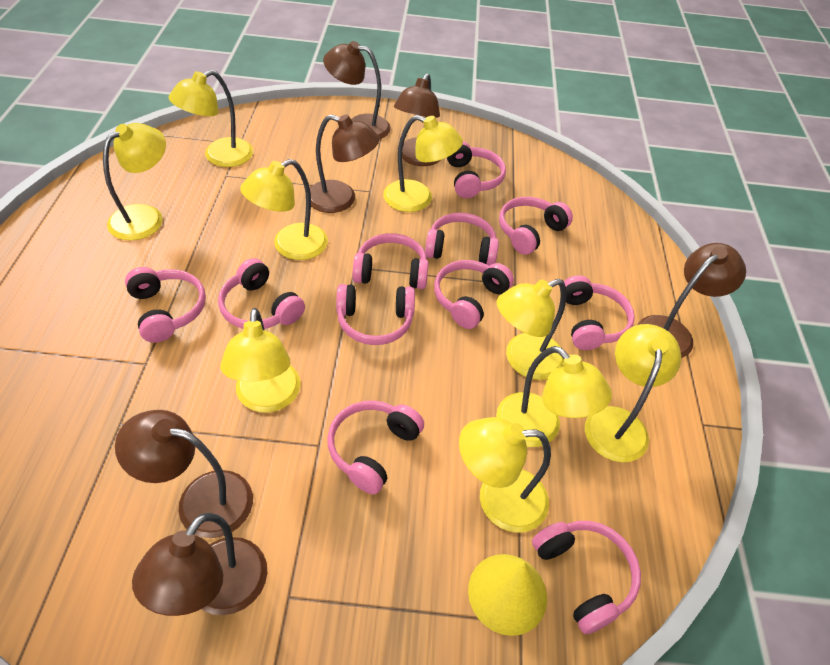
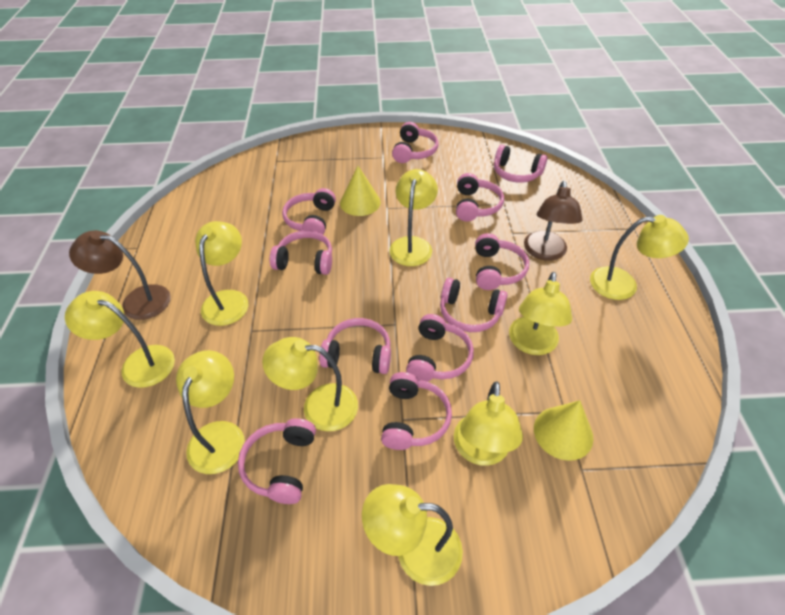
brown lamp: 6 -> 2
yellow cone: 1 -> 2

